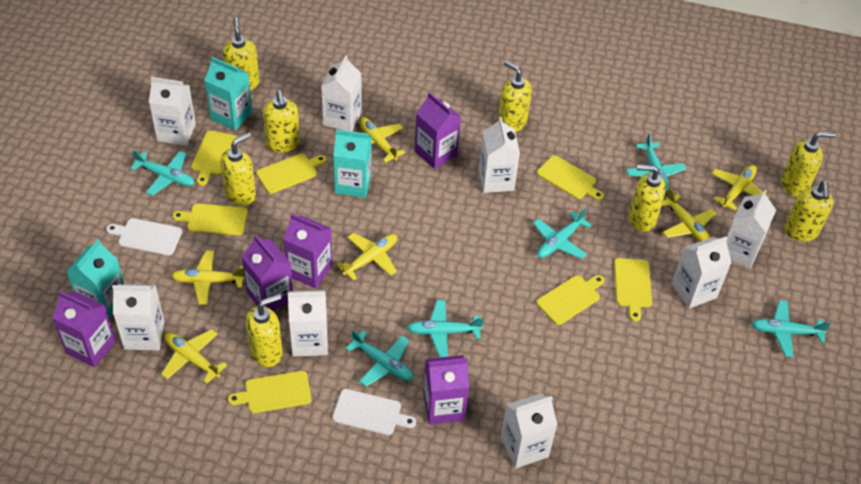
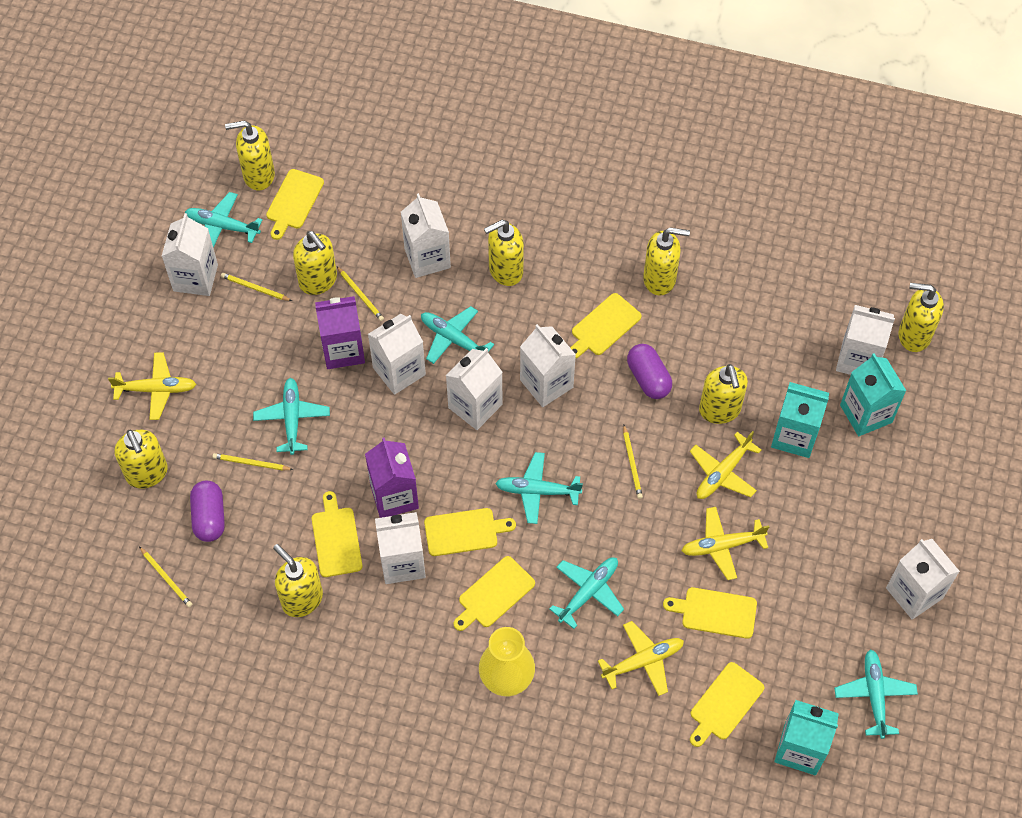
purple capsule: 0 -> 2
purple carton: 5 -> 2
white cutting board: 2 -> 0
yellow pencil: 0 -> 5
yellow plane: 6 -> 4
yellow vase: 0 -> 1

